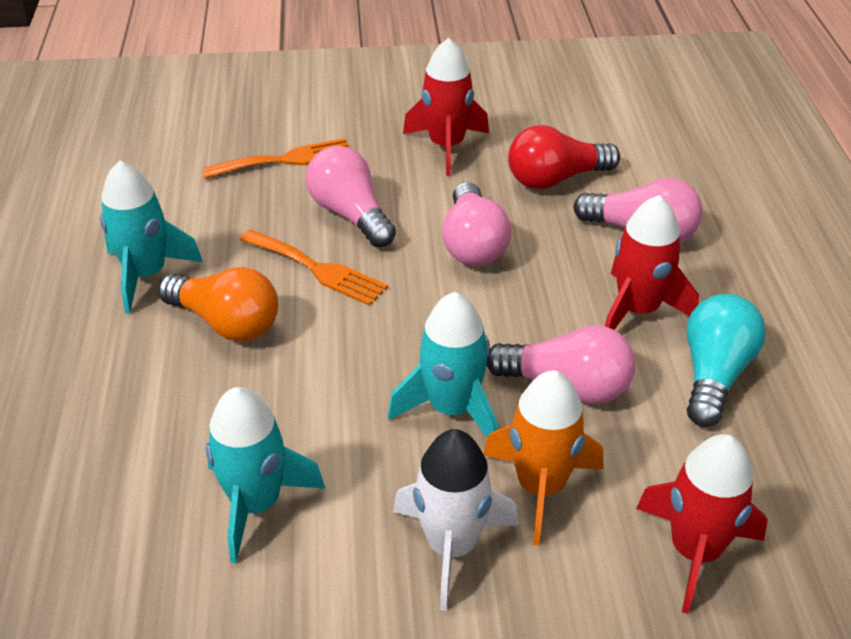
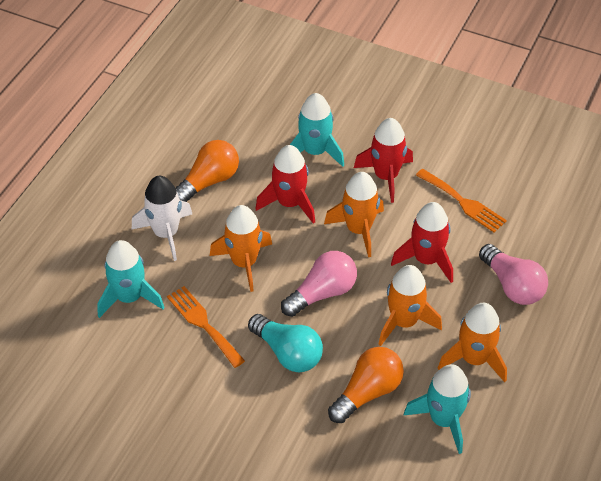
orange light bulb: 1 -> 2
orange rocket: 1 -> 4
pink light bulb: 4 -> 2
red light bulb: 1 -> 0

